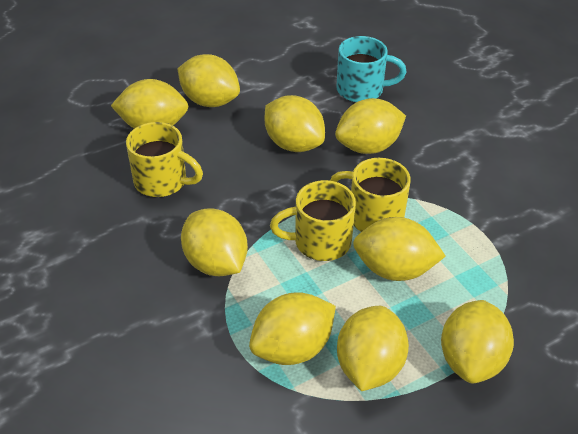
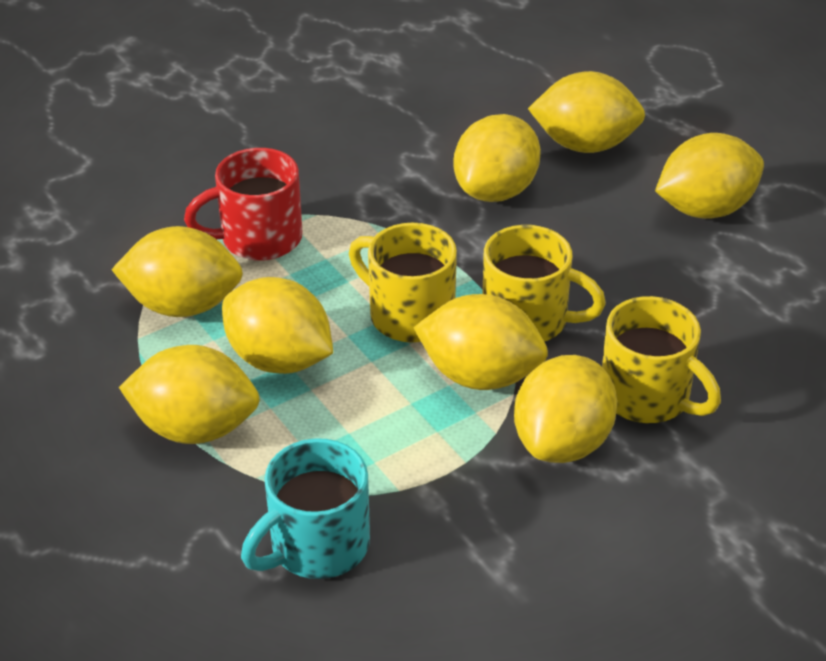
red mug: 0 -> 1
yellow lemon: 9 -> 8

